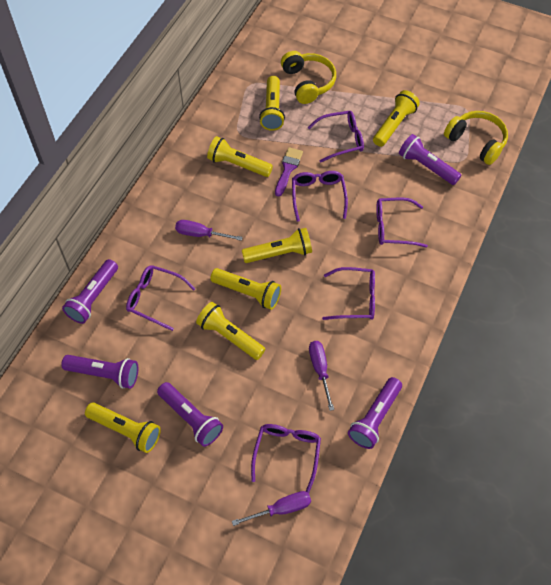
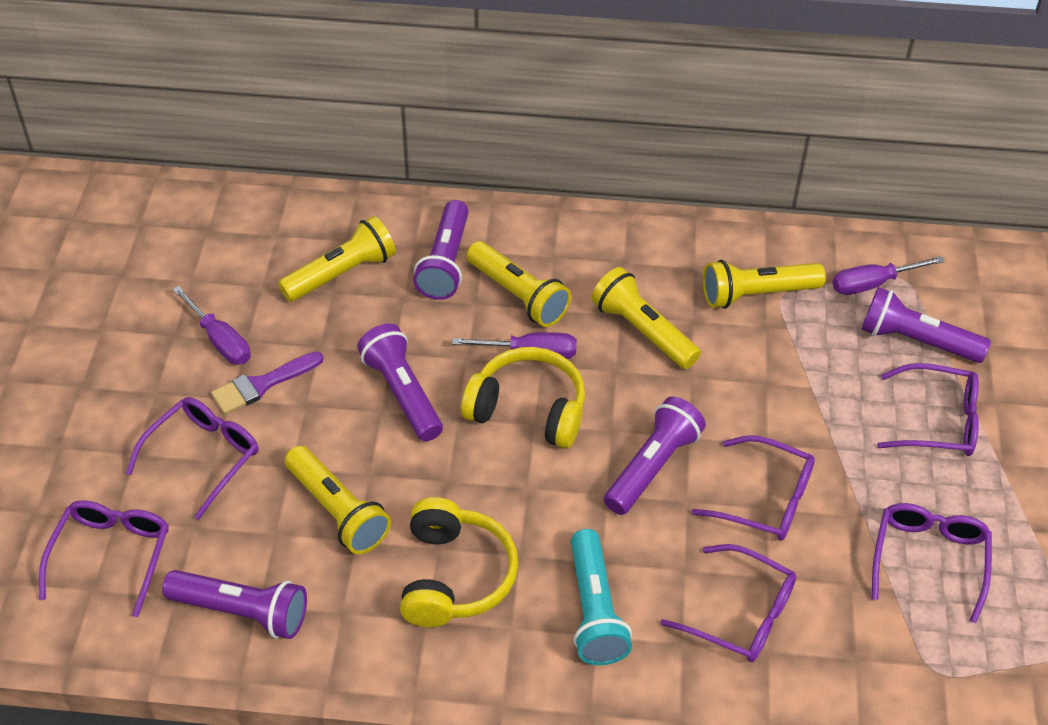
turquoise flashlight: 0 -> 1
yellow flashlight: 7 -> 5

